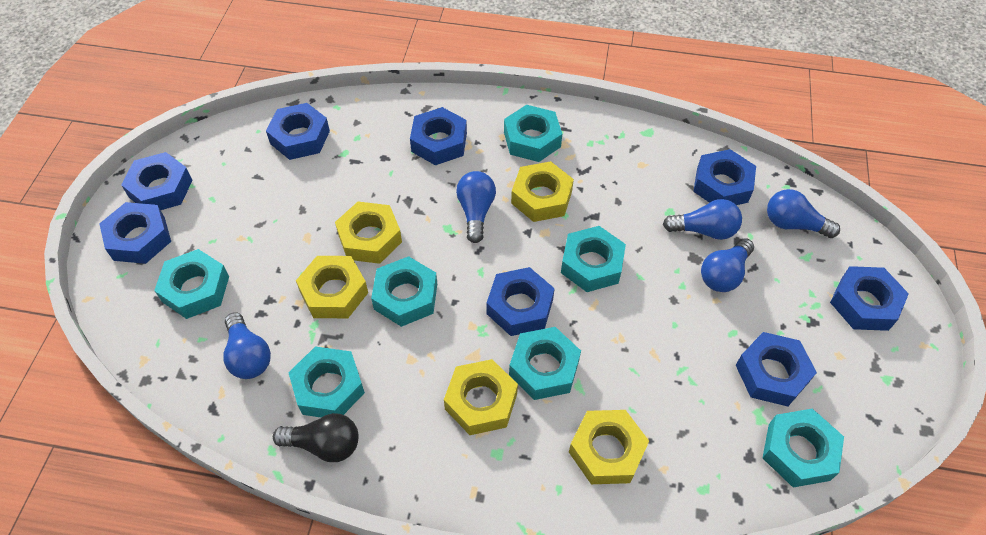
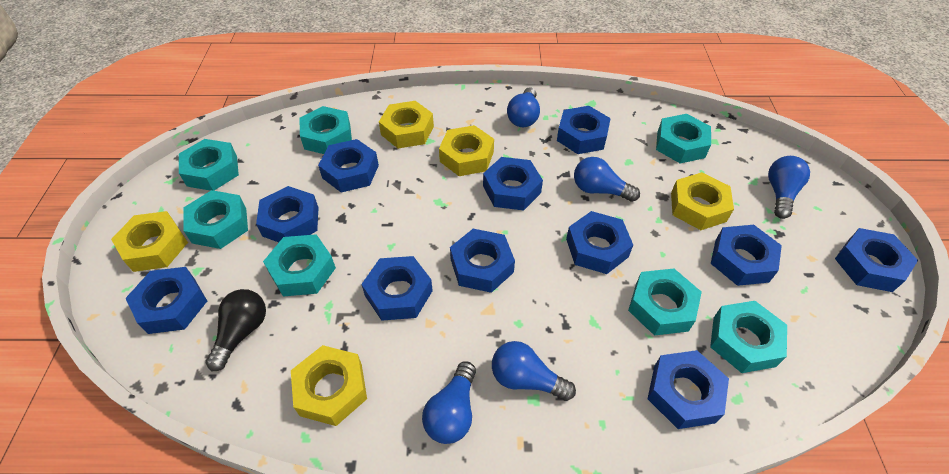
blue nut: 8 -> 11

